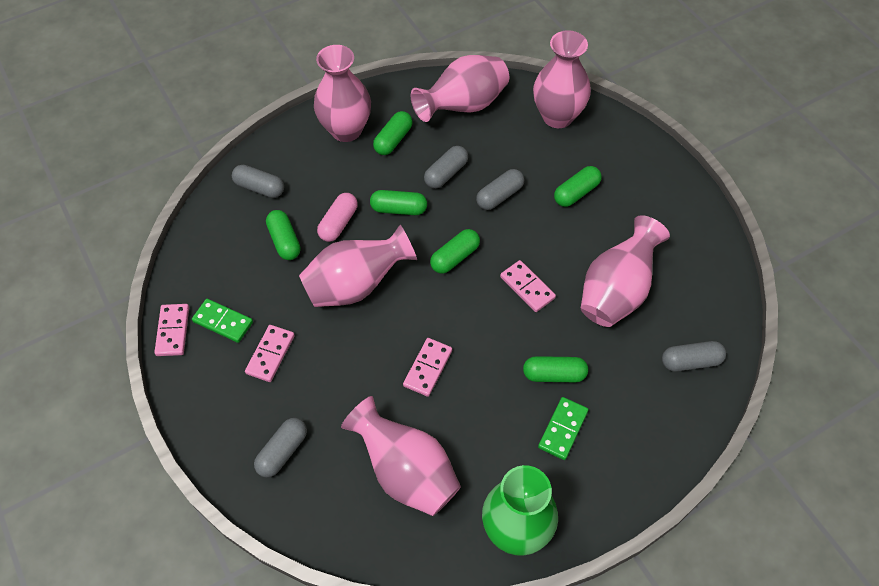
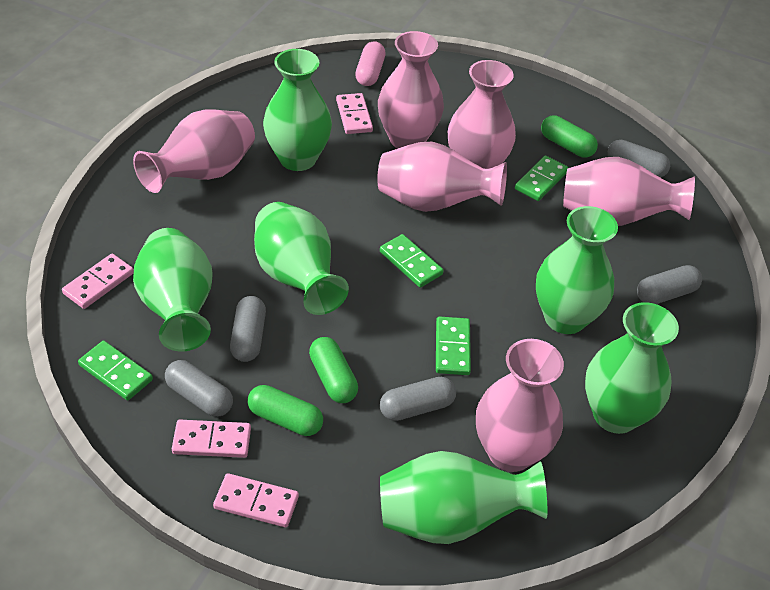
green capsule: 6 -> 3
green domino: 2 -> 4
green vase: 1 -> 6

